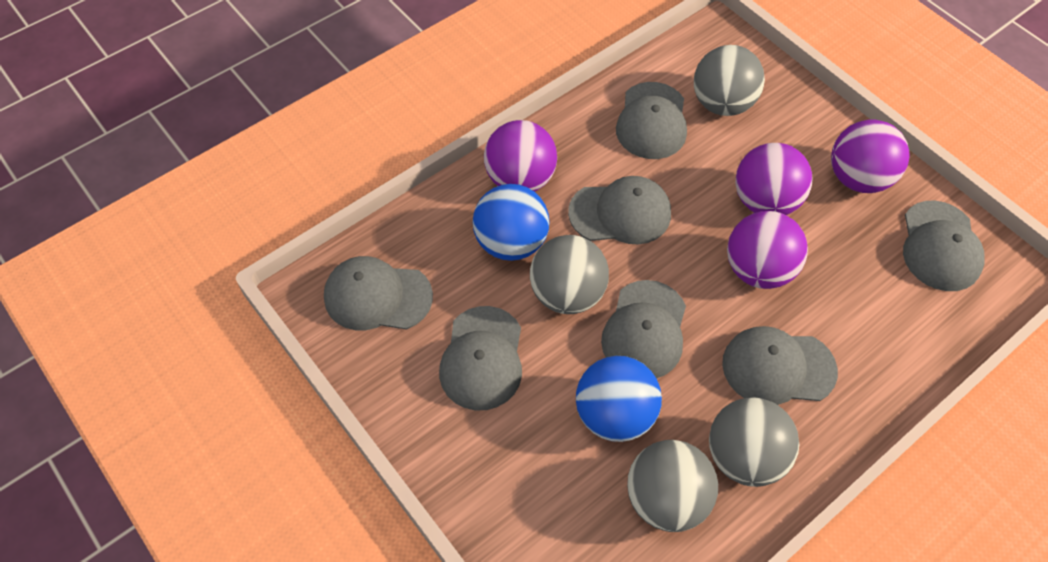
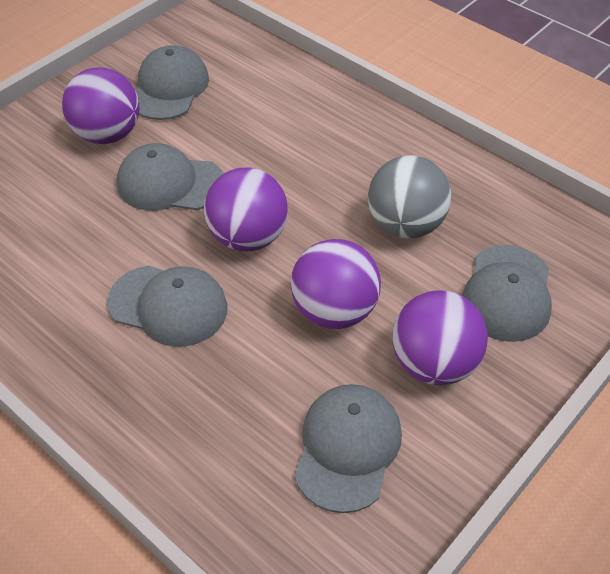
blue ball: 2 -> 0
grey ball: 4 -> 1
grey cap: 7 -> 5

